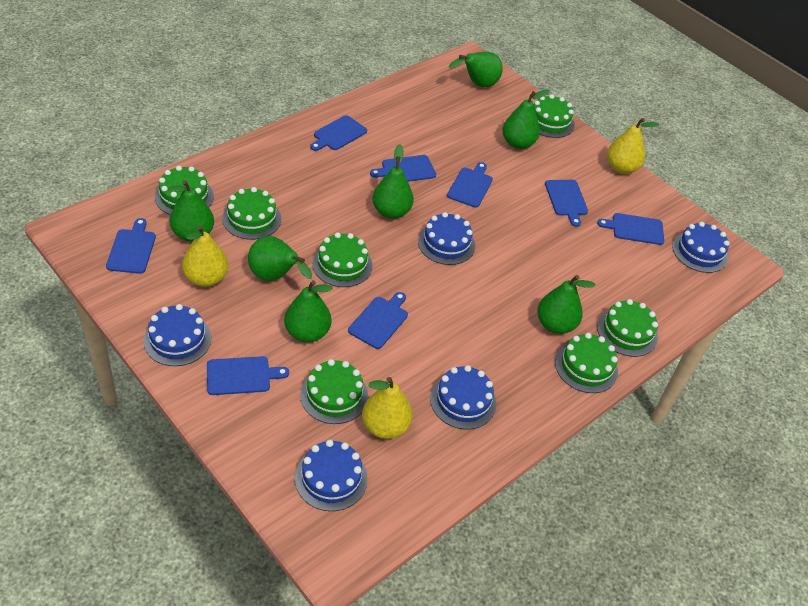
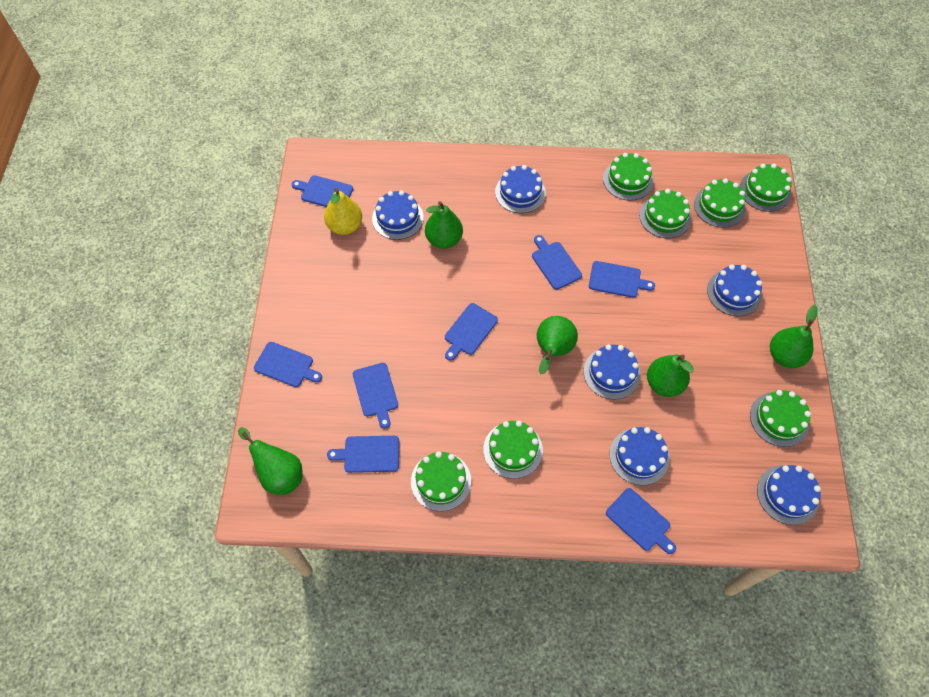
blue cake: 5 -> 6
green pear: 7 -> 5
yellow pear: 3 -> 1

